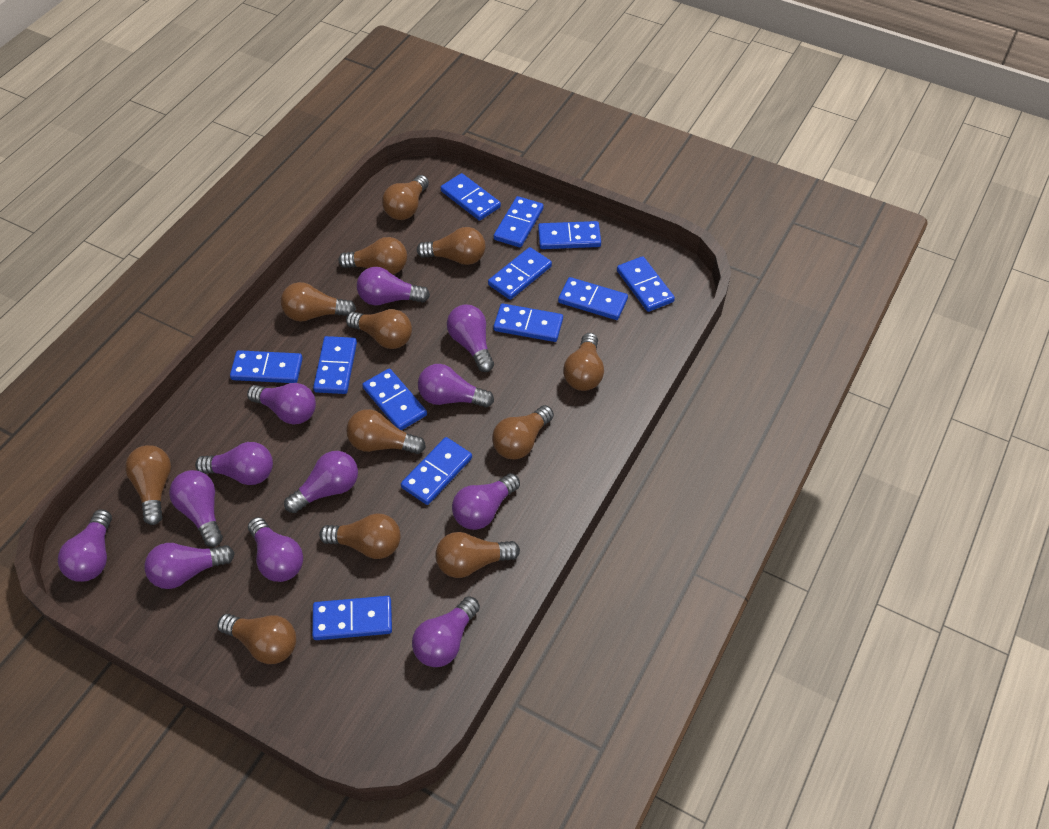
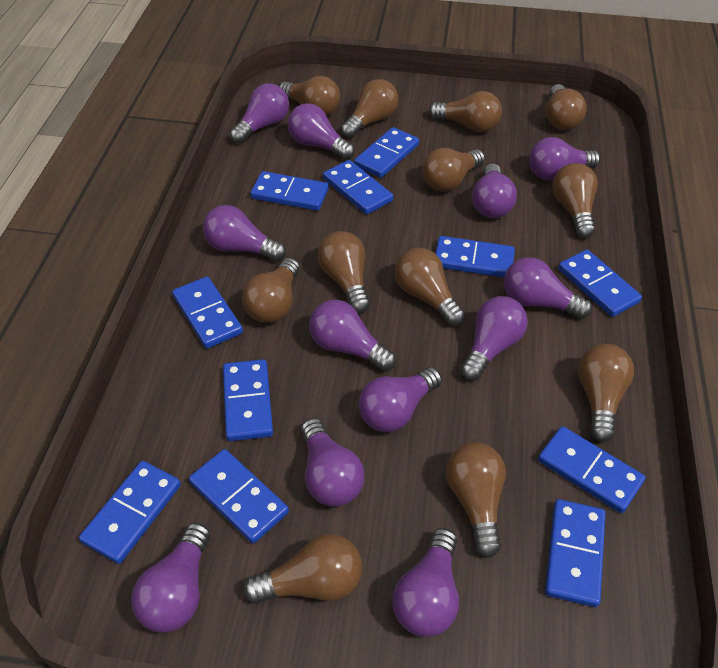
blue domino: 12 -> 11

